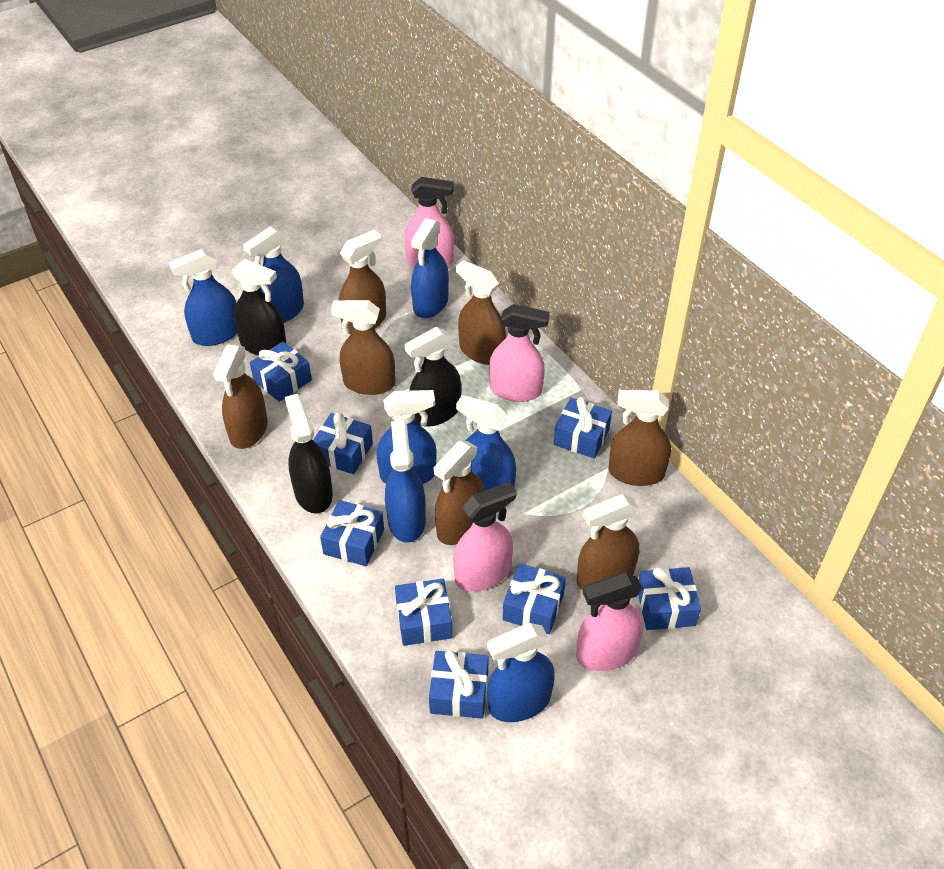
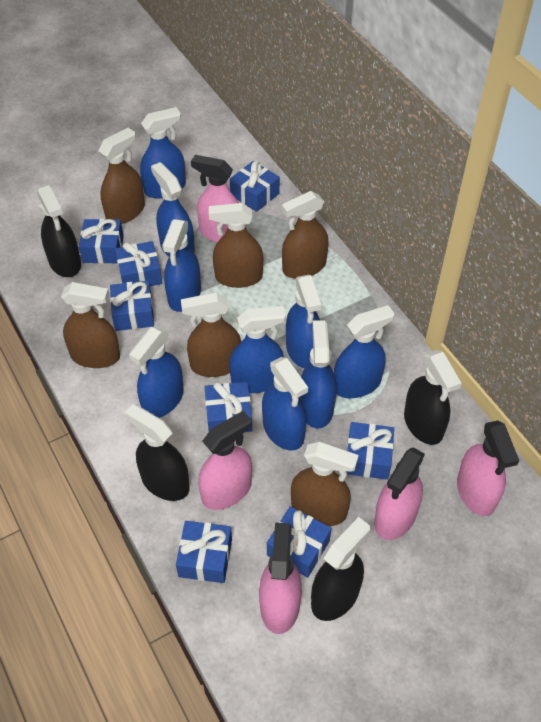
black spray bottle: 3 -> 4
blue spray bottle: 7 -> 9
brown spray bottle: 7 -> 6
pink spray bottle: 4 -> 5

